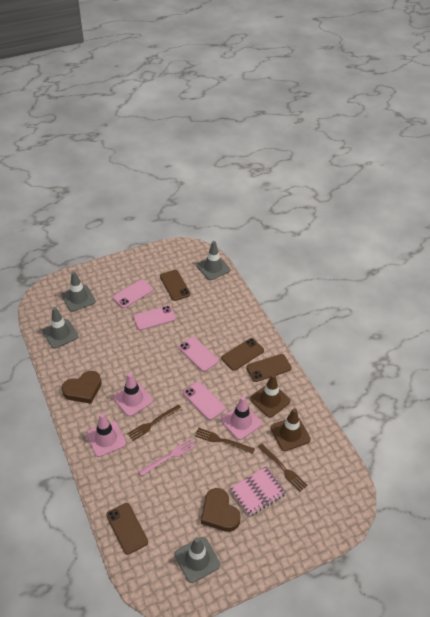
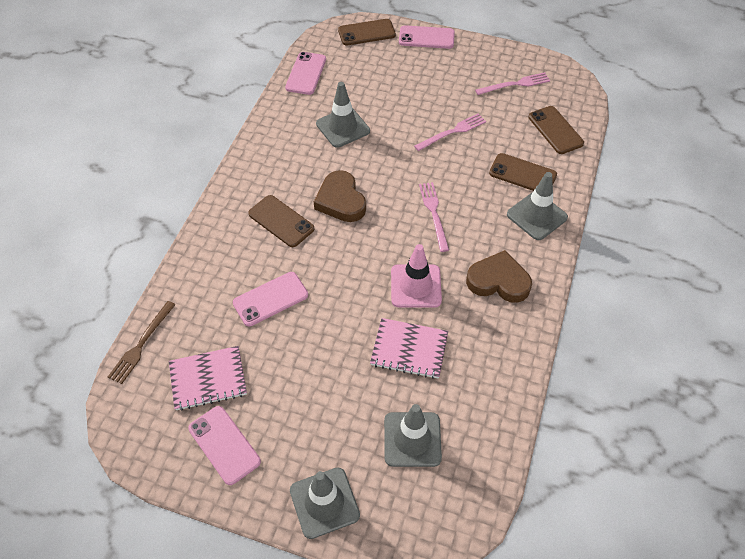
brown fork: 3 -> 1
brown traffic cone: 2 -> 0
pink fork: 1 -> 3
pink notebook: 1 -> 2
pink traffic cone: 3 -> 1

